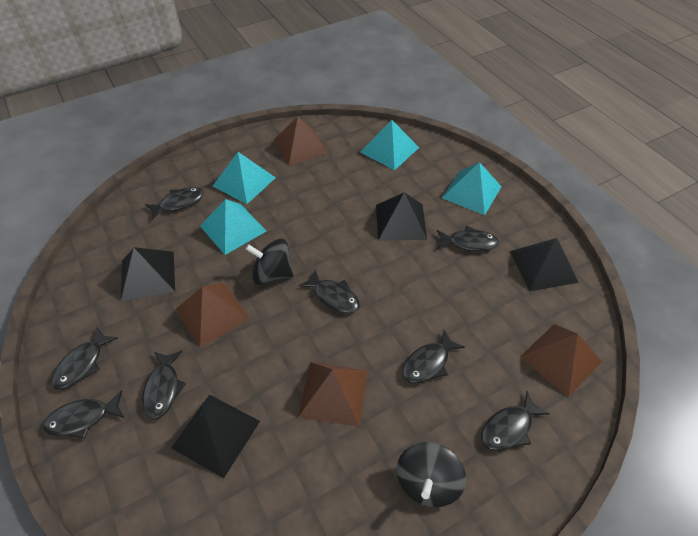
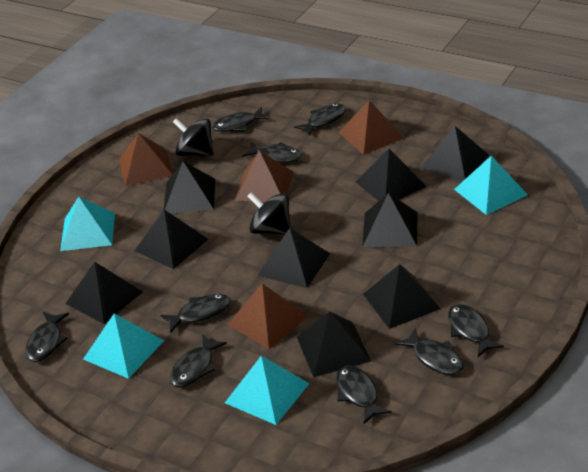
black fish: 8 -> 9
black pyramid: 4 -> 9

